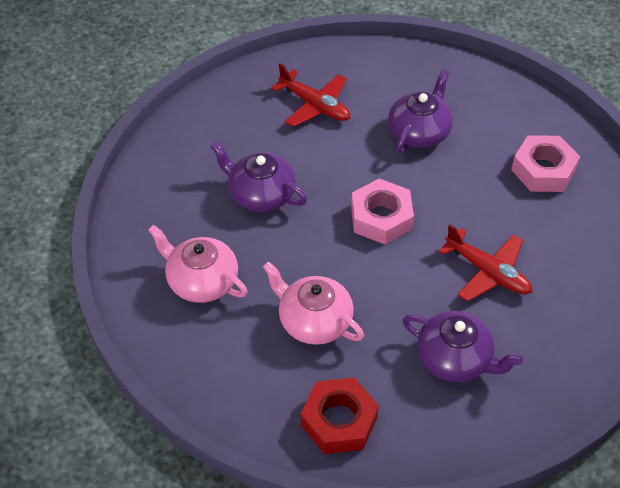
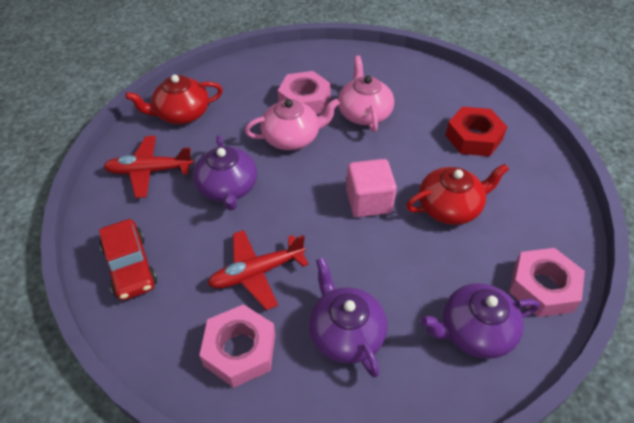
pink cube: 0 -> 1
pink nut: 2 -> 3
red car: 0 -> 1
red teapot: 0 -> 2

